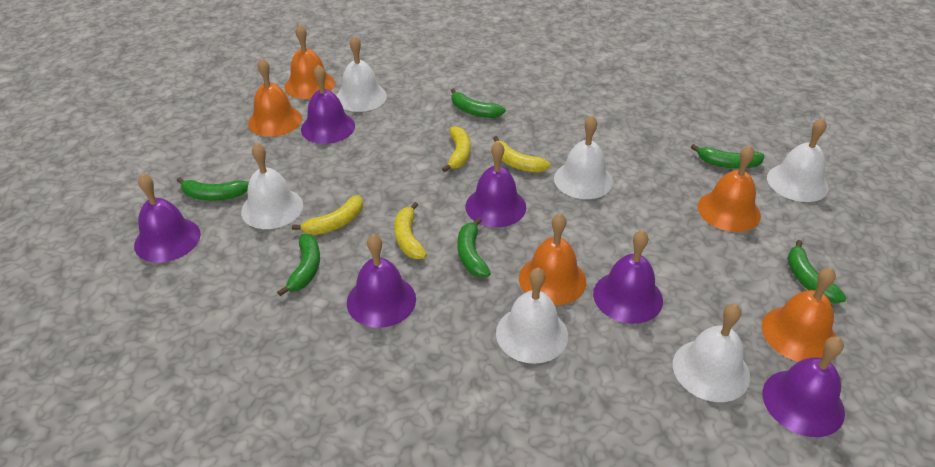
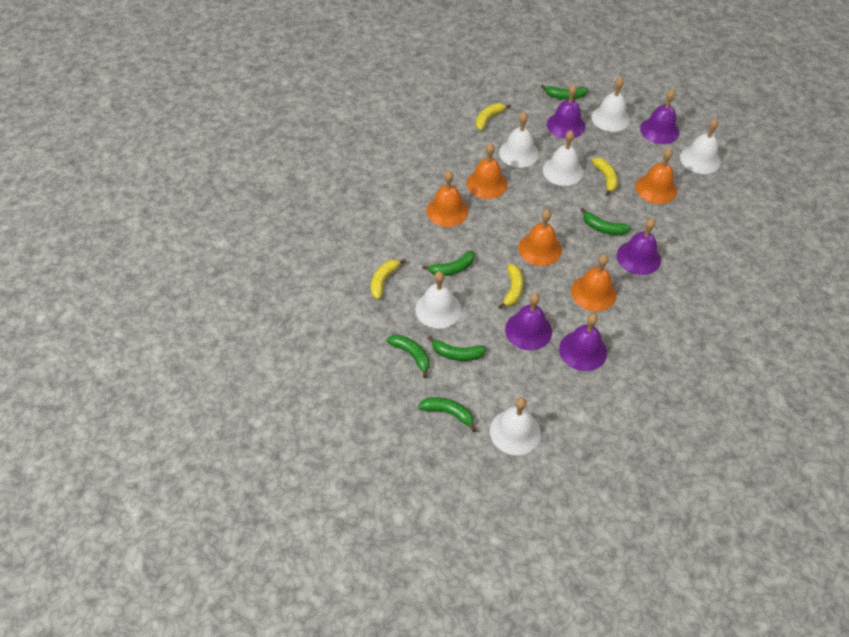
purple bell: 6 -> 5

